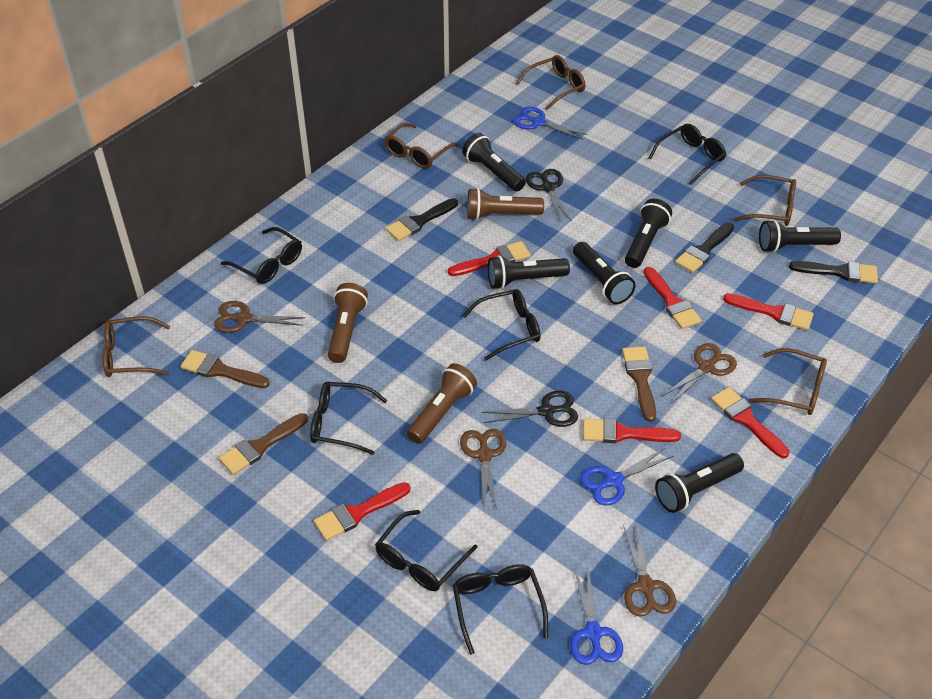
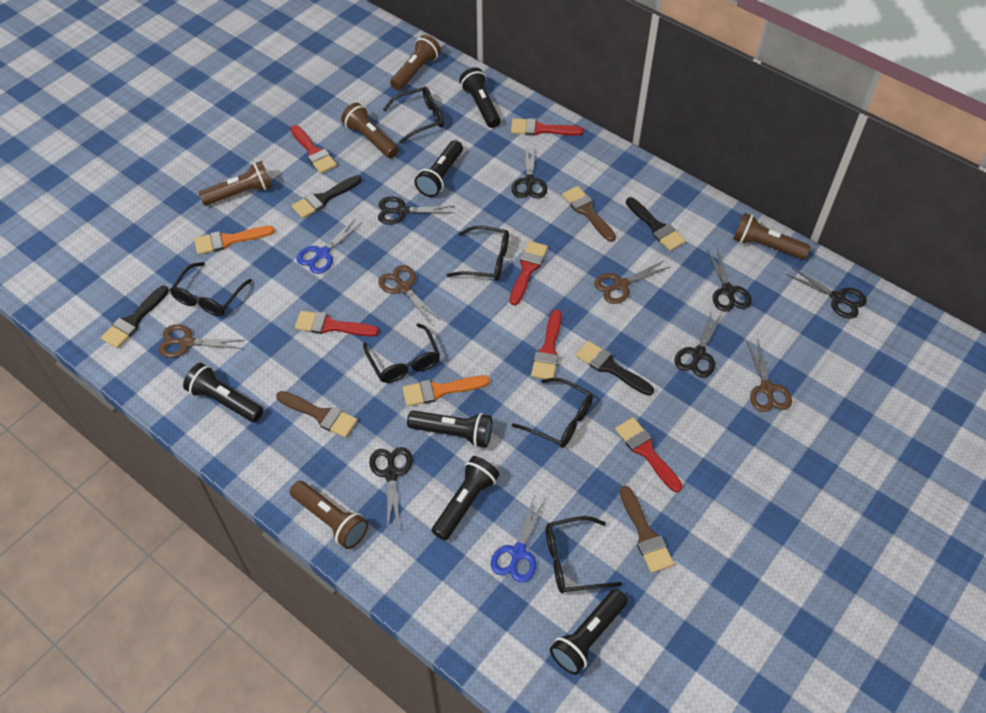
black brush: 3 -> 4
black scissors: 2 -> 6
blue scissors: 3 -> 2
brown flashlight: 3 -> 5
brown glasses: 5 -> 0
orange brush: 0 -> 2

